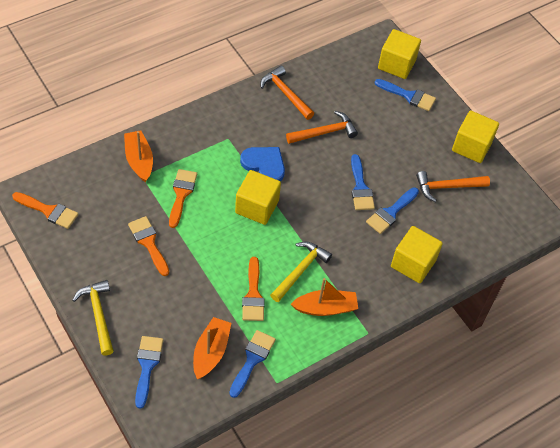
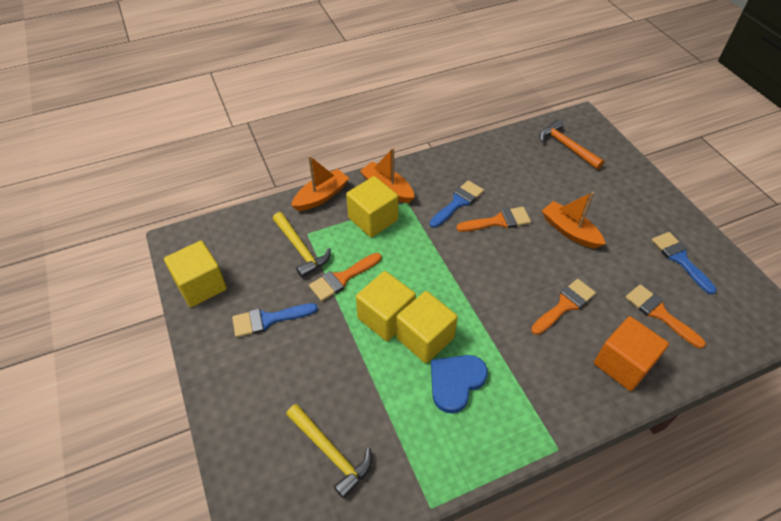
blue brush: 5 -> 3
orange cube: 0 -> 1
orange hammer: 3 -> 1

